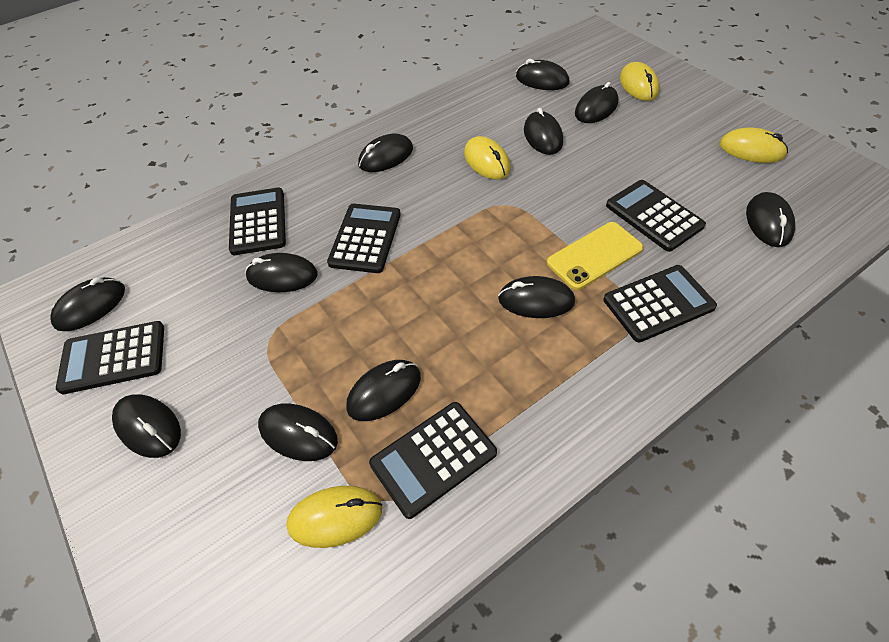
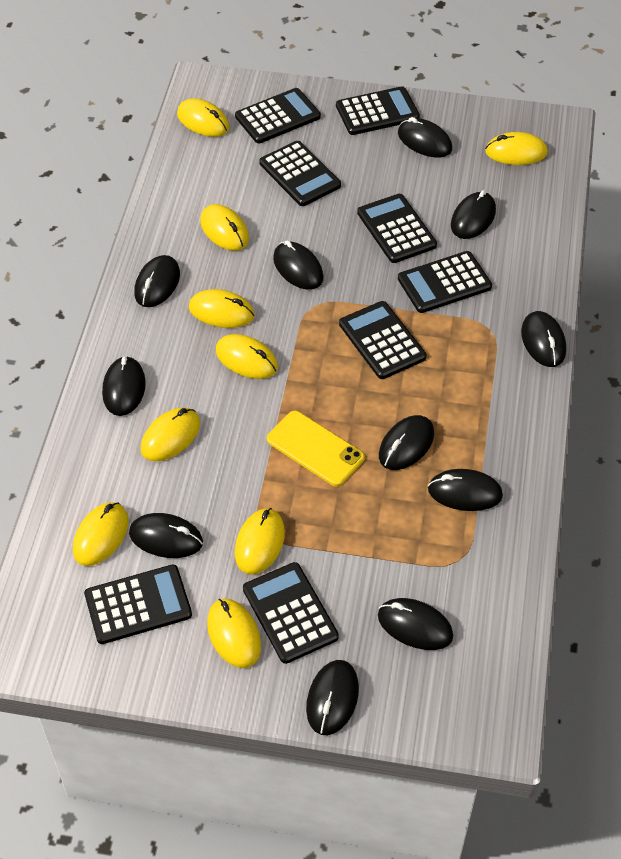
black calculator: 6 -> 8
yellow mouse: 4 -> 9

